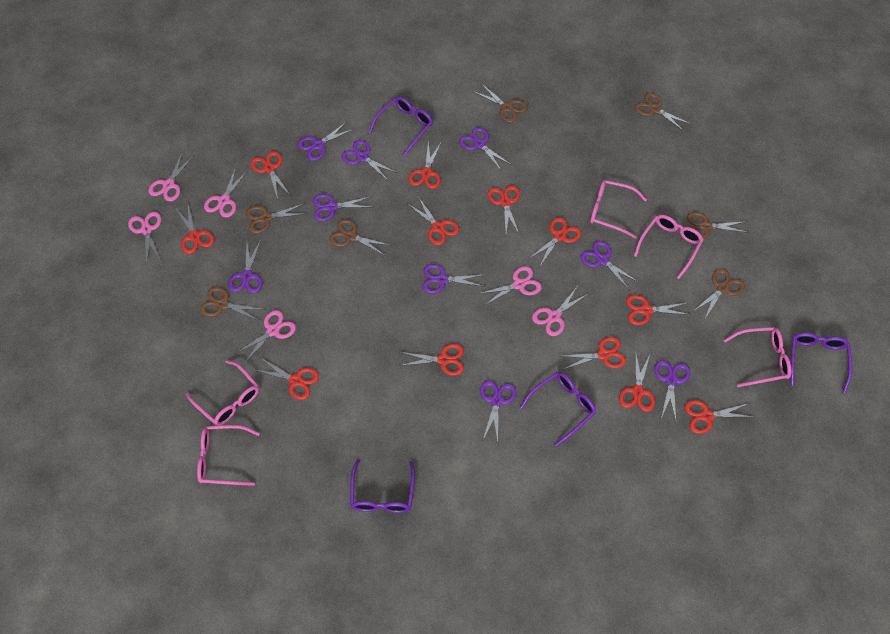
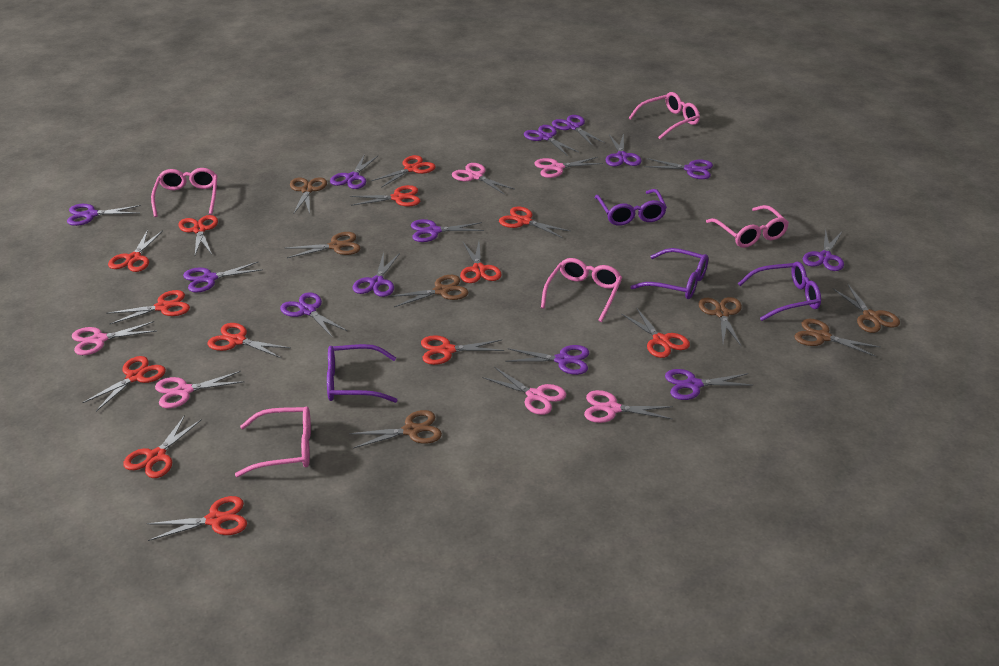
purple scissors: 9 -> 13
red scissors: 12 -> 13

